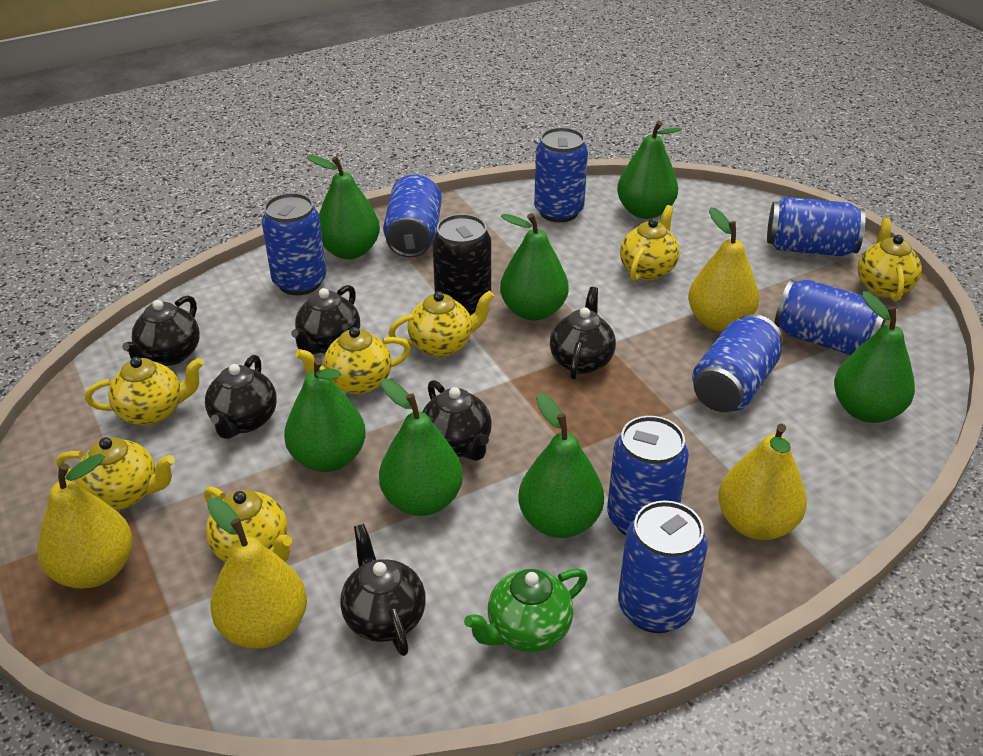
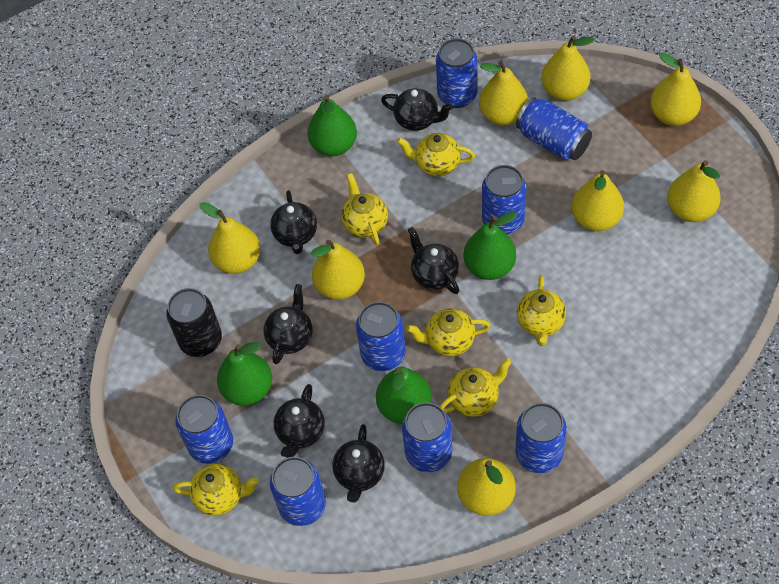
green pear: 7 -> 4
green teapot: 1 -> 0
yellow pear: 4 -> 8
yellow teapot: 7 -> 6

